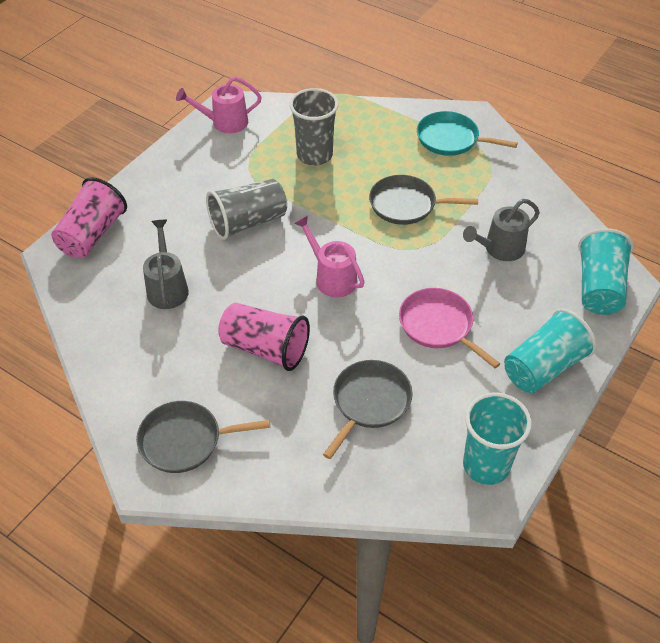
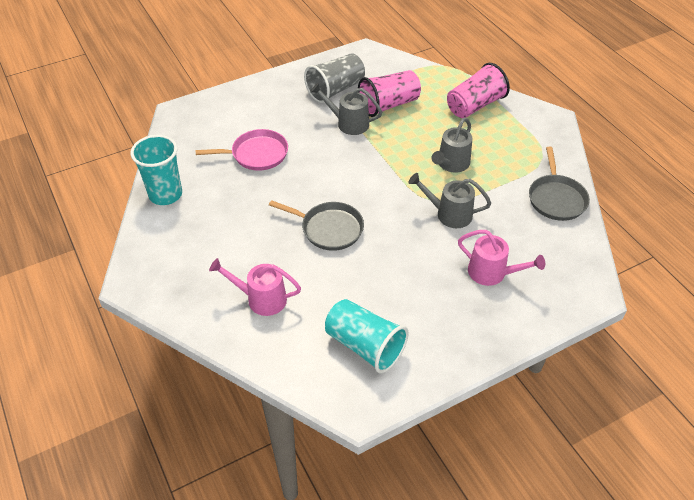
grey cup: 2 -> 1
grey pan: 3 -> 2
grey watering can: 2 -> 3
turquoise cup: 3 -> 2
turquoise pan: 1 -> 0

